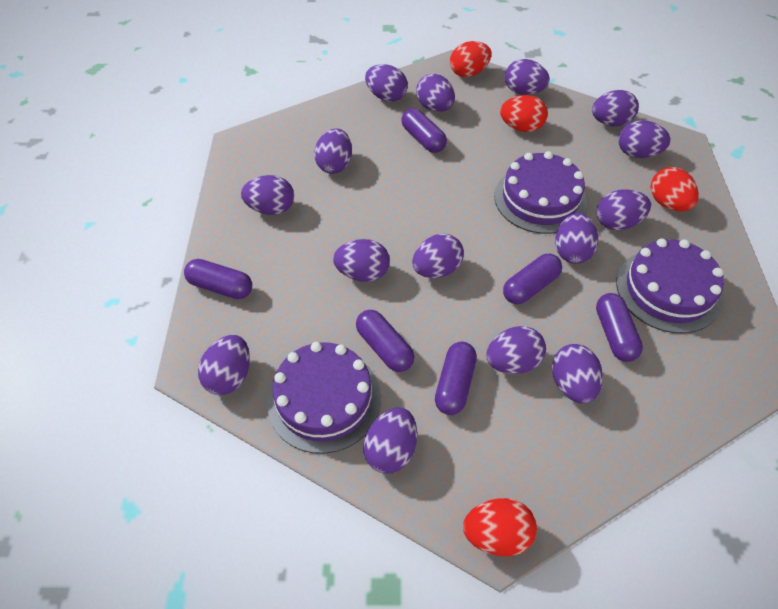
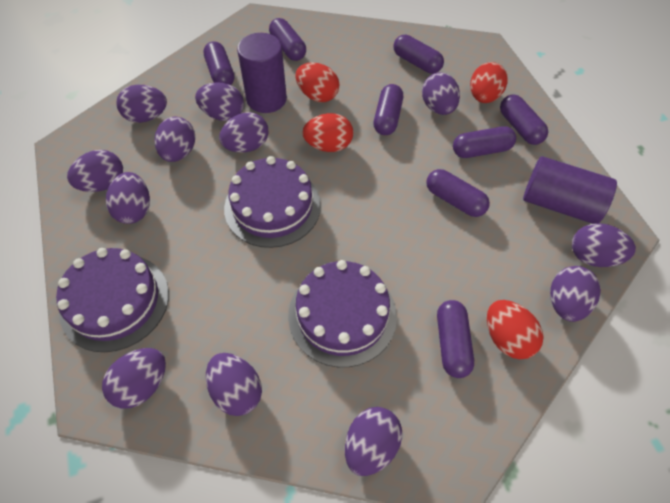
purple capsule: 6 -> 8
purple cylinder: 0 -> 2
purple egg: 15 -> 12

